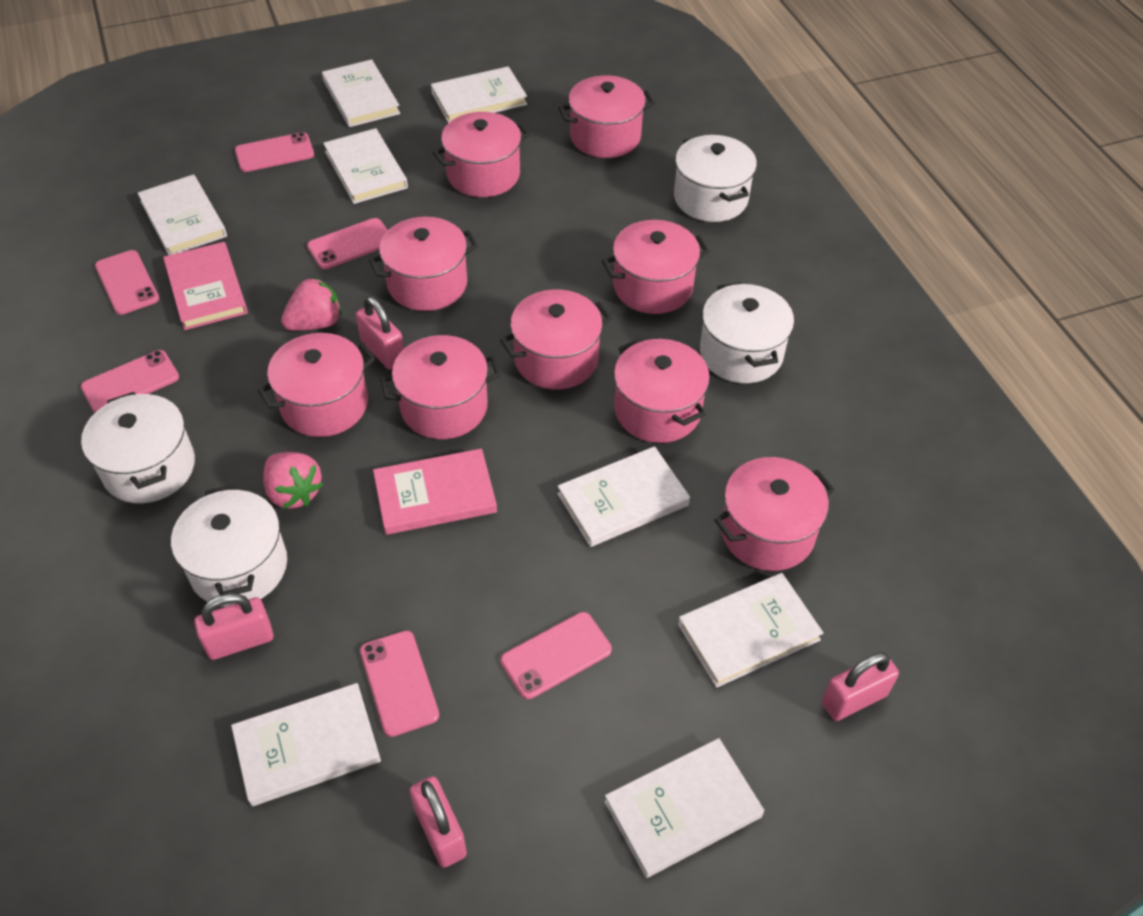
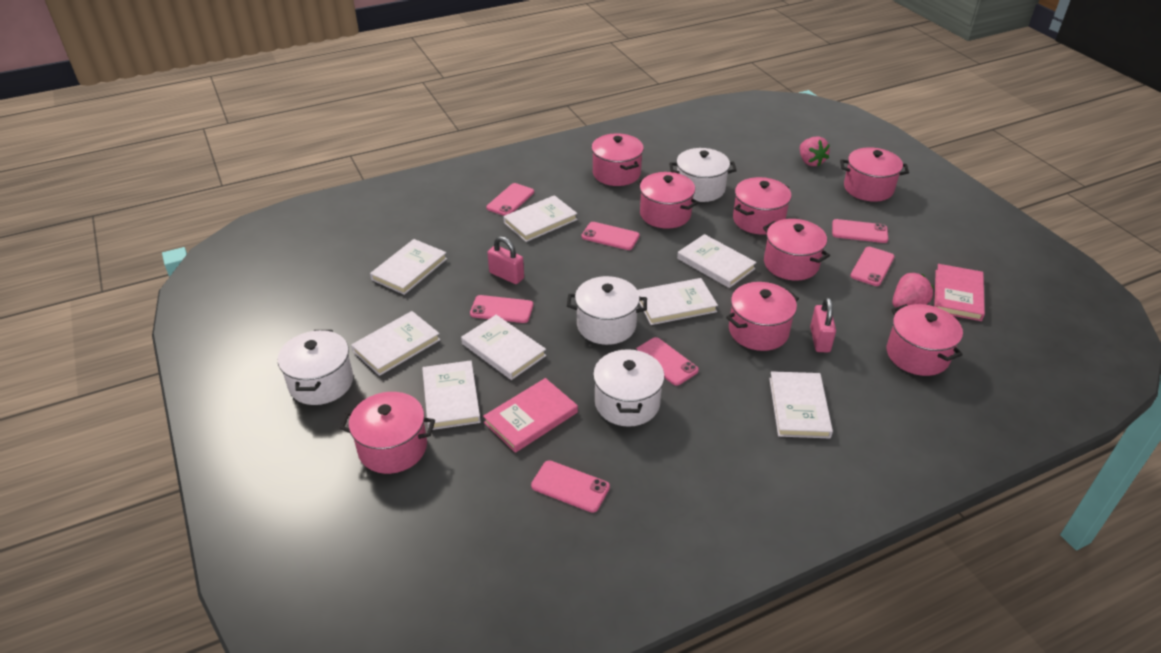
pink padlock: 4 -> 2
pink phone: 6 -> 7
pink pot: 9 -> 8

